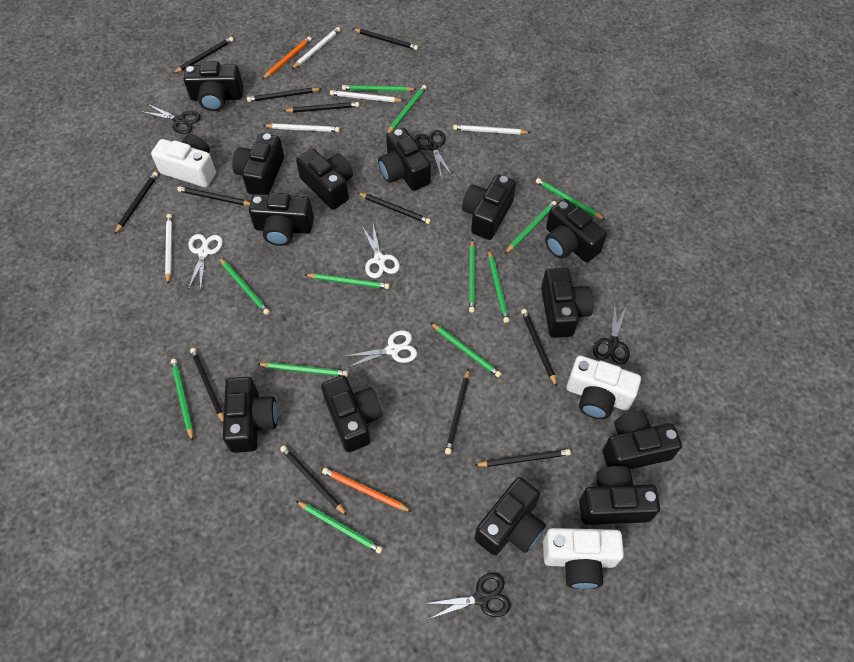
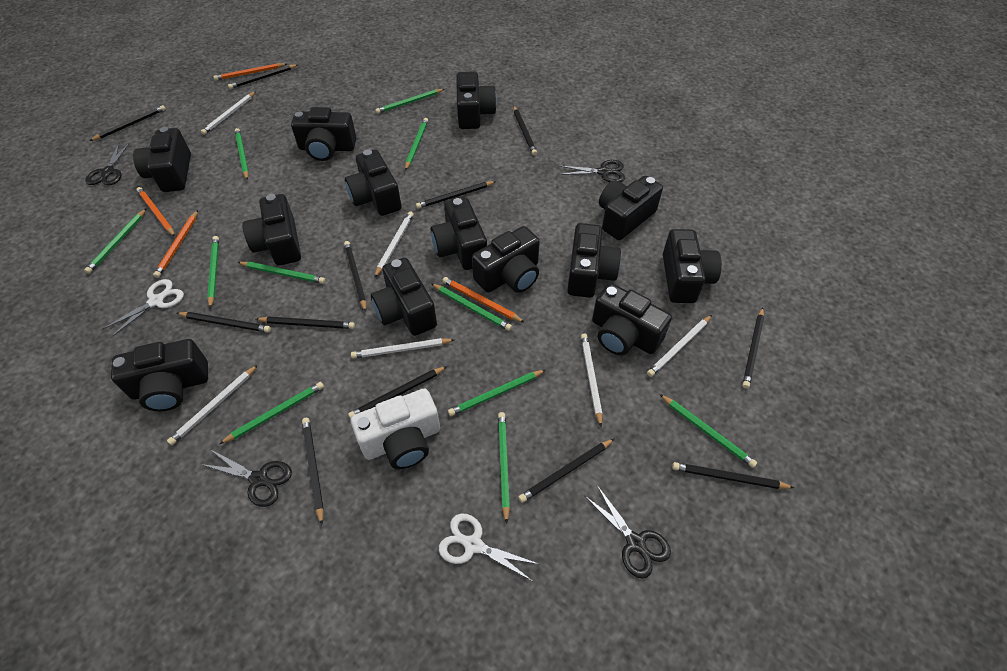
green pencil: 12 -> 11
orange pencil: 2 -> 4
white camera: 3 -> 1
white pencil: 5 -> 6
white scissors: 3 -> 2

